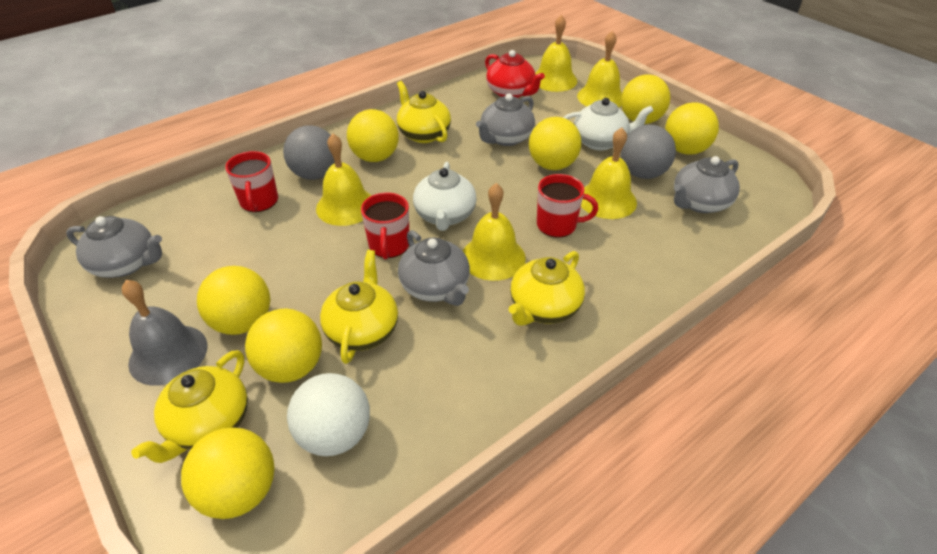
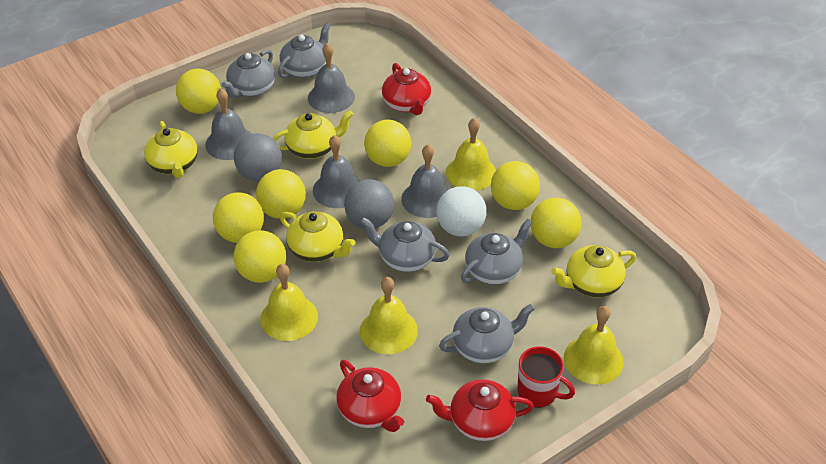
grey bell: 1 -> 4
grey teapot: 4 -> 5
red mug: 3 -> 1
red teapot: 1 -> 3
white teapot: 2 -> 0
yellow bell: 5 -> 4

